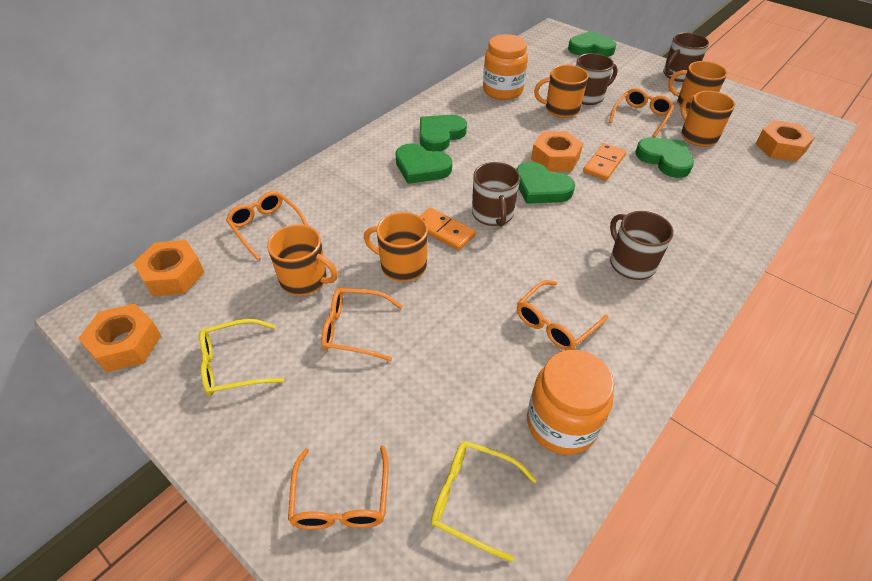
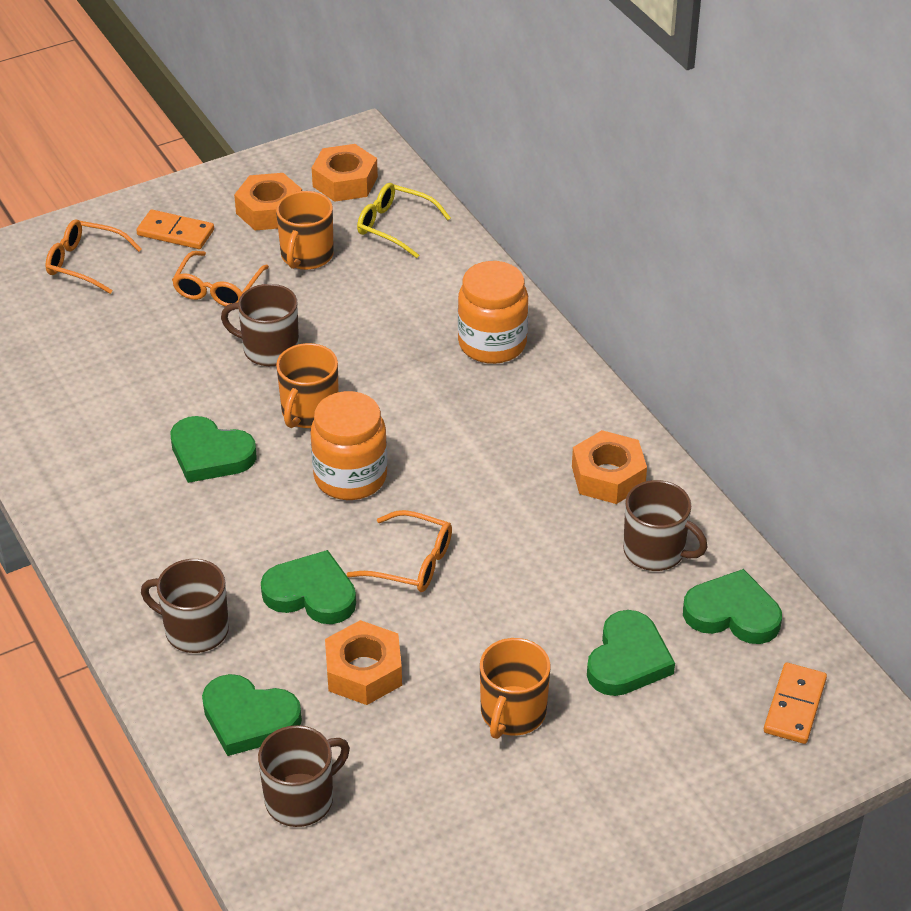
orange glasses: 5 -> 3
orange mug: 5 -> 3
yellow glasses: 2 -> 1

